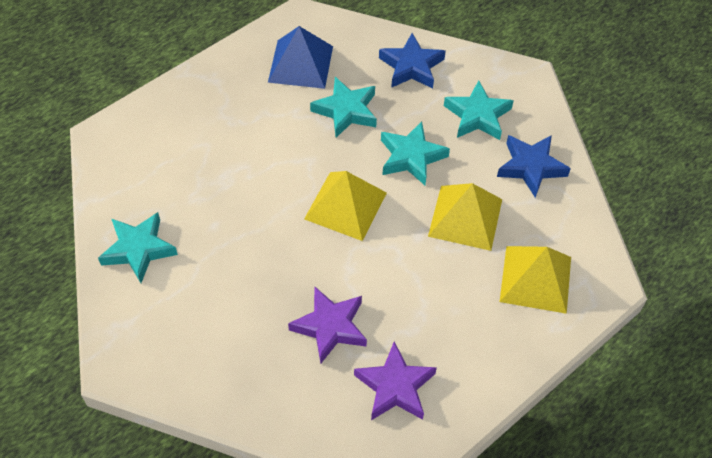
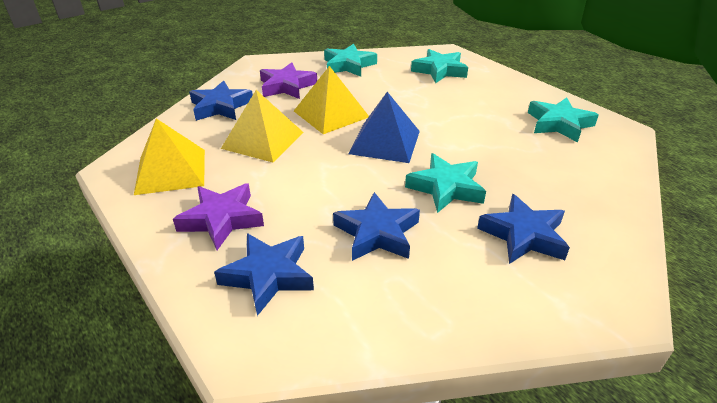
blue star: 2 -> 4

